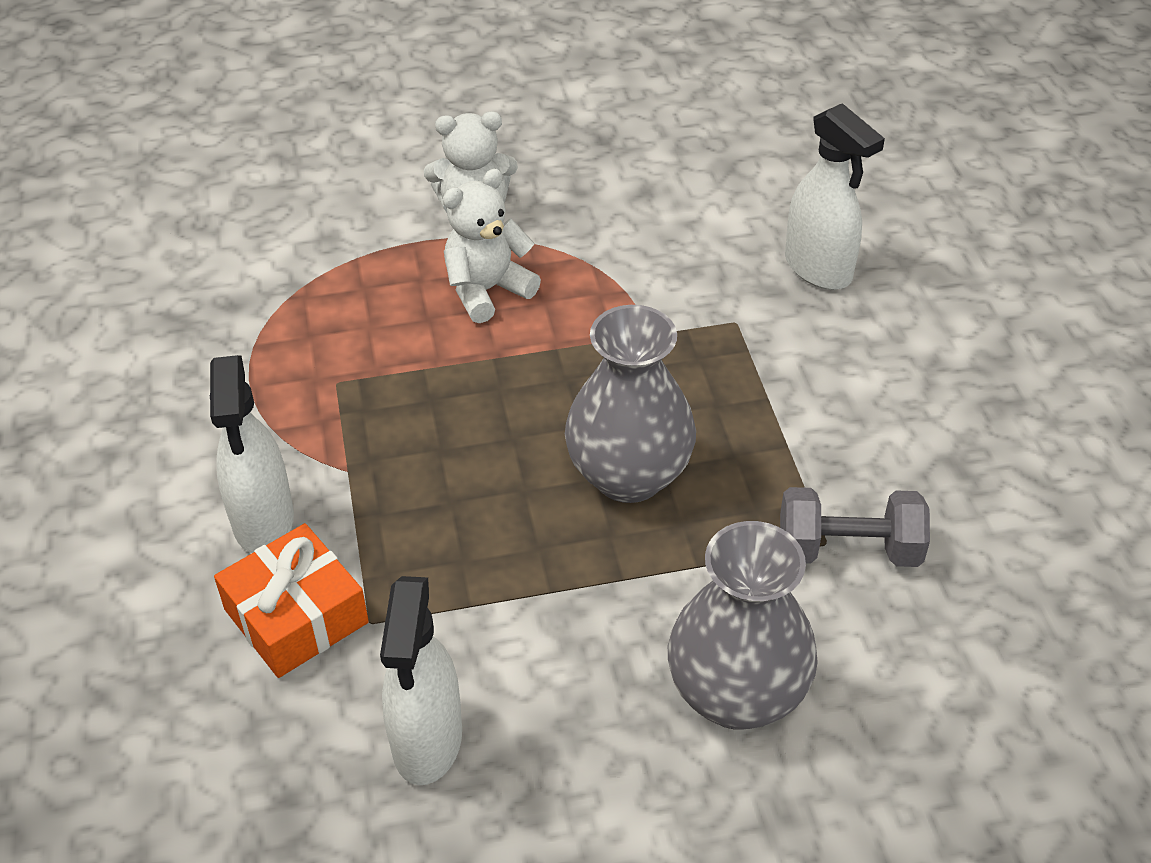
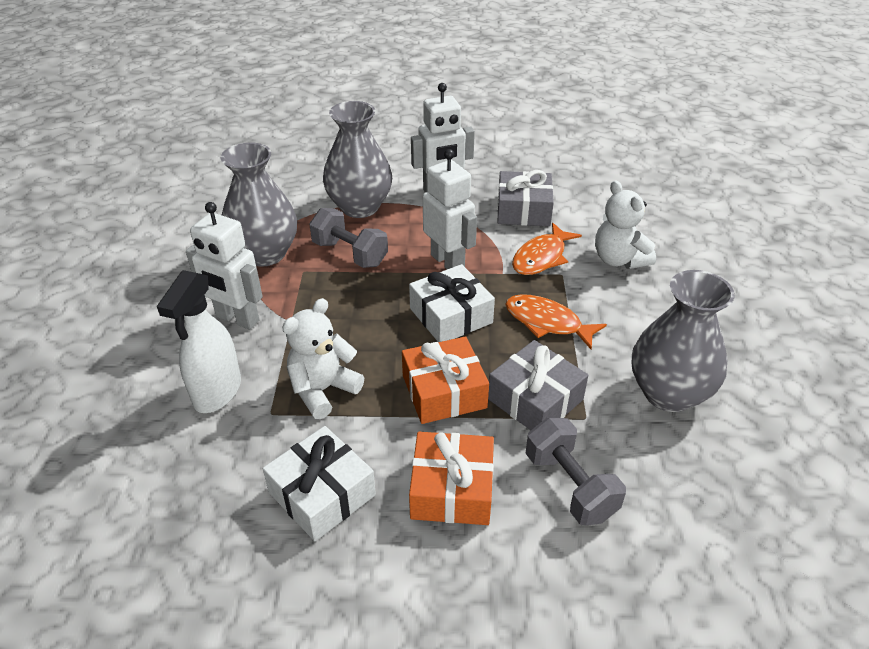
grey dumbbell: 1 -> 2
grey gift: 0 -> 2
grey vase: 2 -> 3
orange fish: 0 -> 2
orange gift: 1 -> 2
white gift: 0 -> 2
white robot: 0 -> 3
white spray bottle: 3 -> 1

